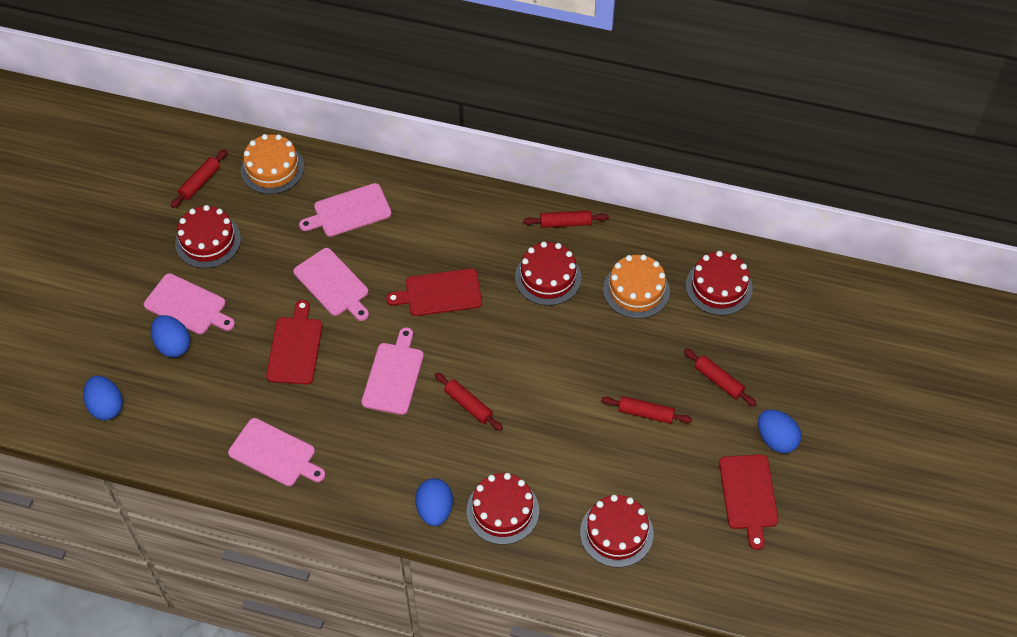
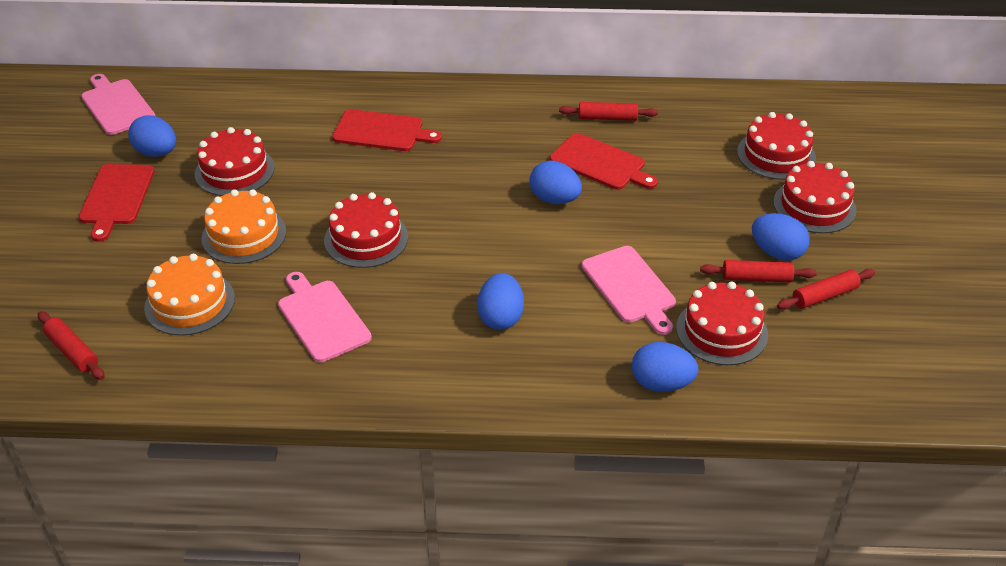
blue egg: 4 -> 5
pink cutting board: 5 -> 3
red rolling pin: 5 -> 4

